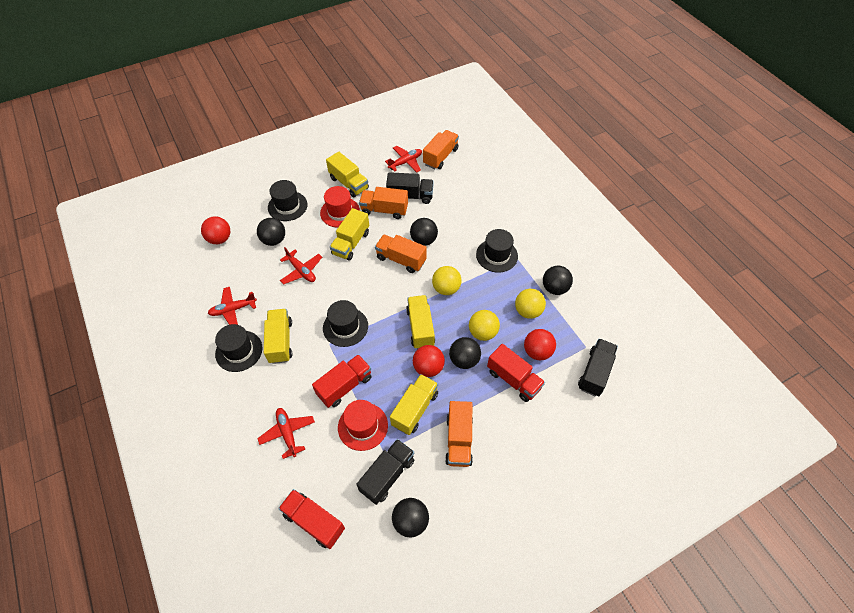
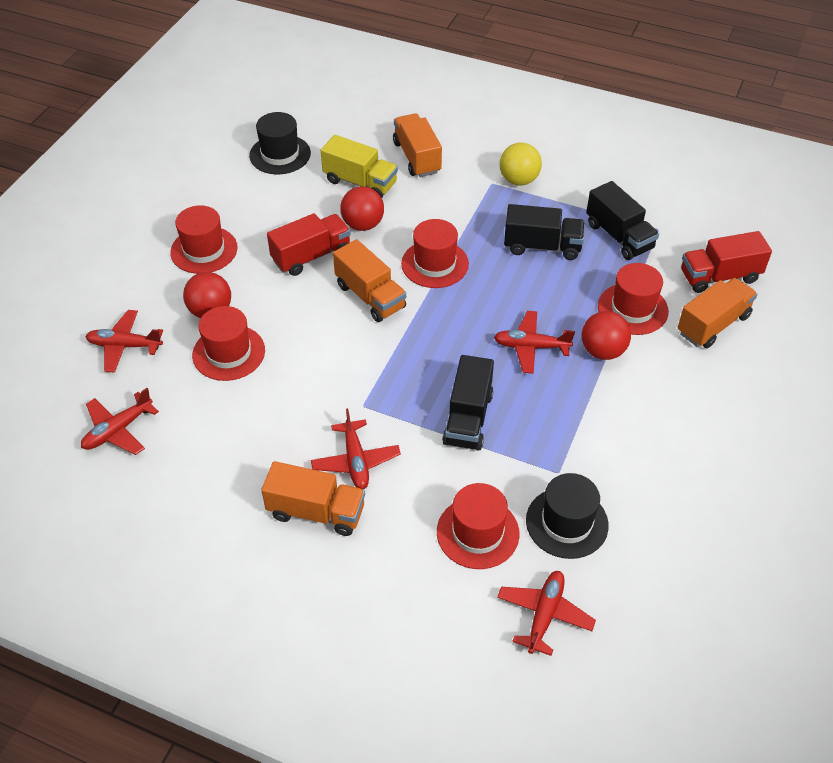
black ball: 5 -> 0
black hat: 4 -> 2
red hat: 2 -> 5
red plane: 4 -> 5
red truck: 3 -> 2
yellow ball: 3 -> 1
yellow truck: 5 -> 1

